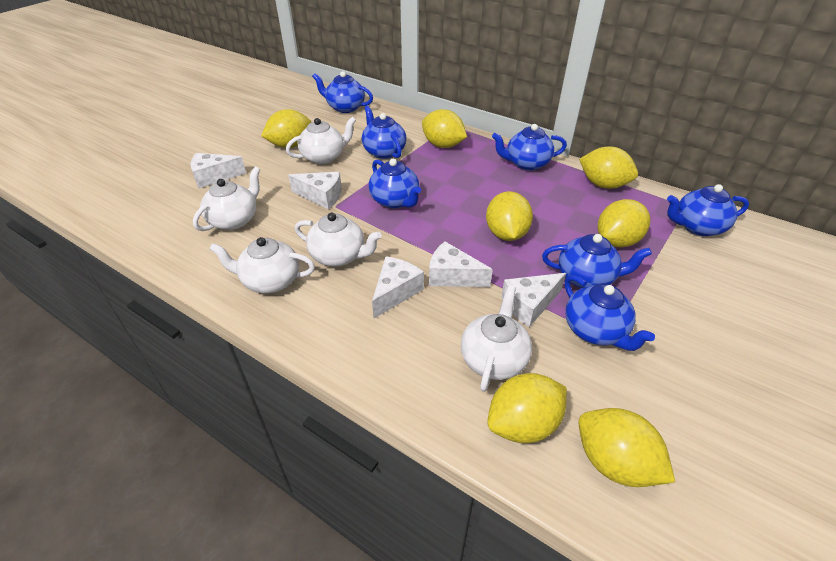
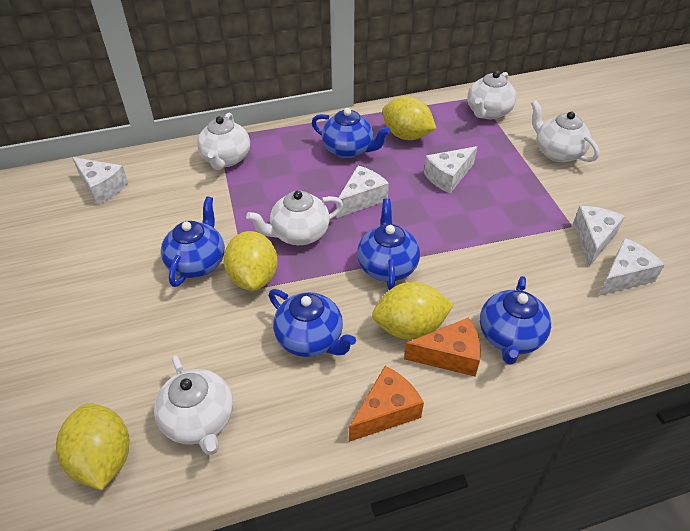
blue teapot: 7 -> 5
orange cheese: 0 -> 2
yellow lemon: 7 -> 4

